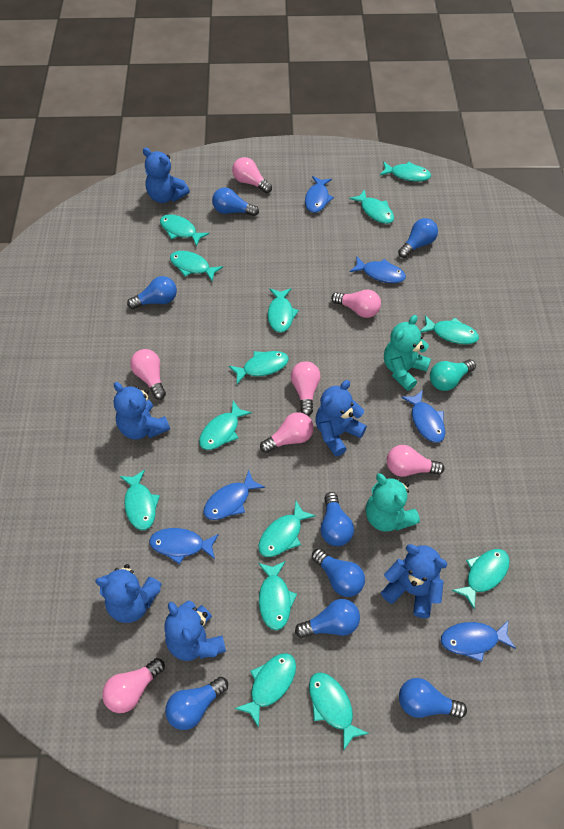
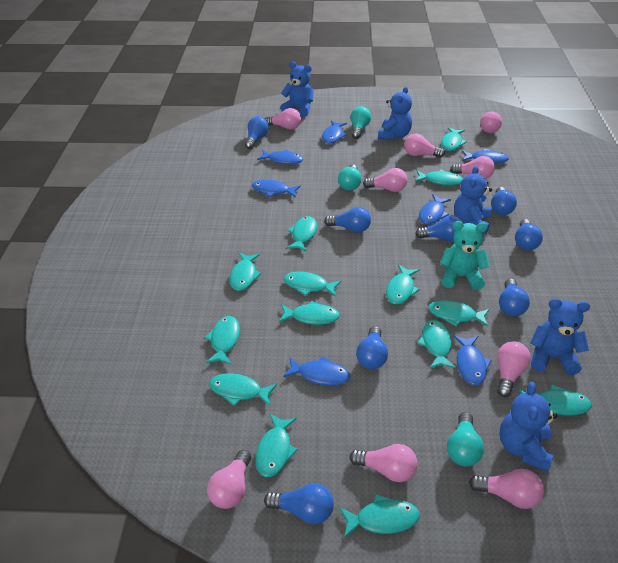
blue fish: 6 -> 7
blue teddy bear: 6 -> 5
pink light bulb: 7 -> 9
turquoise light bulb: 1 -> 3
turquoise teddy bear: 2 -> 1

